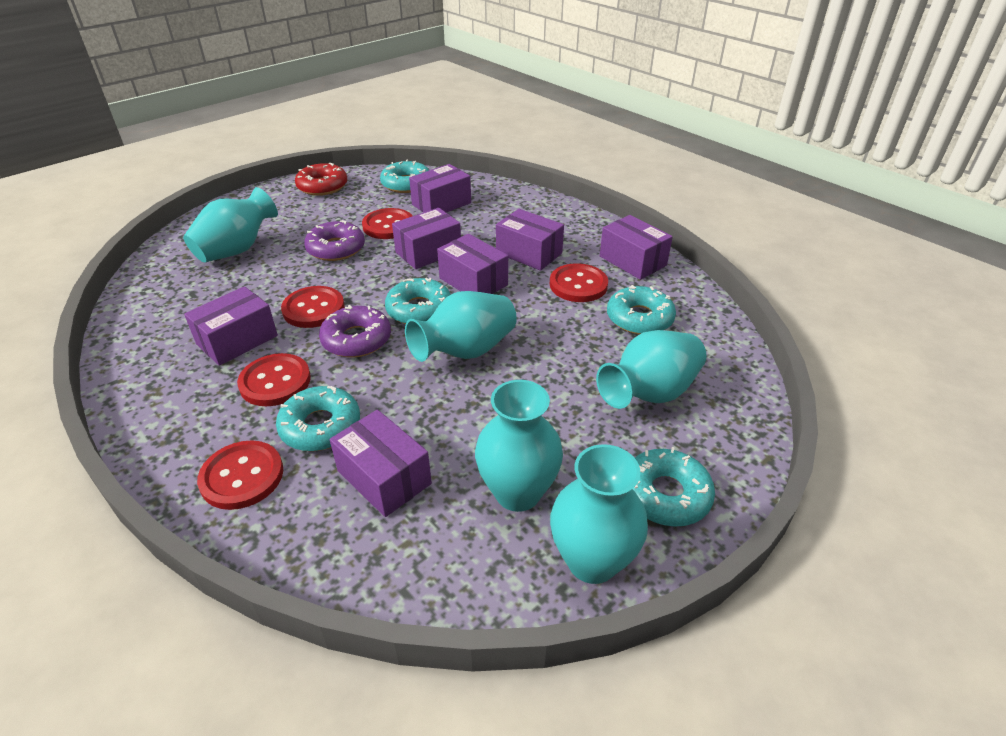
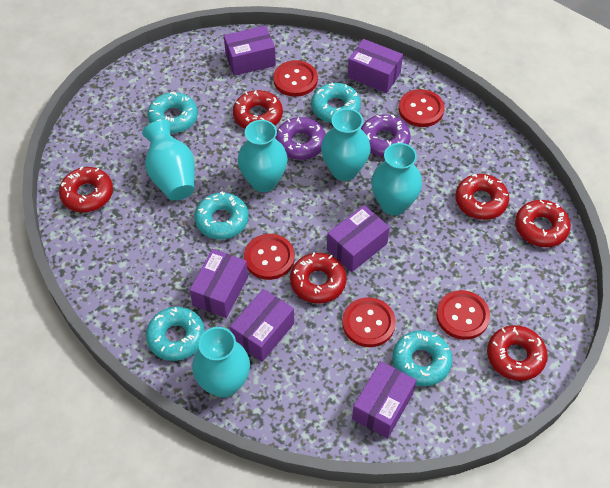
purple box: 7 -> 6
red donut: 1 -> 6

